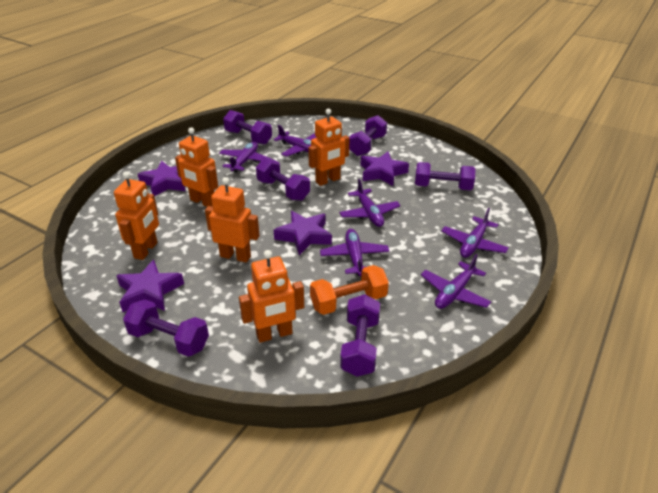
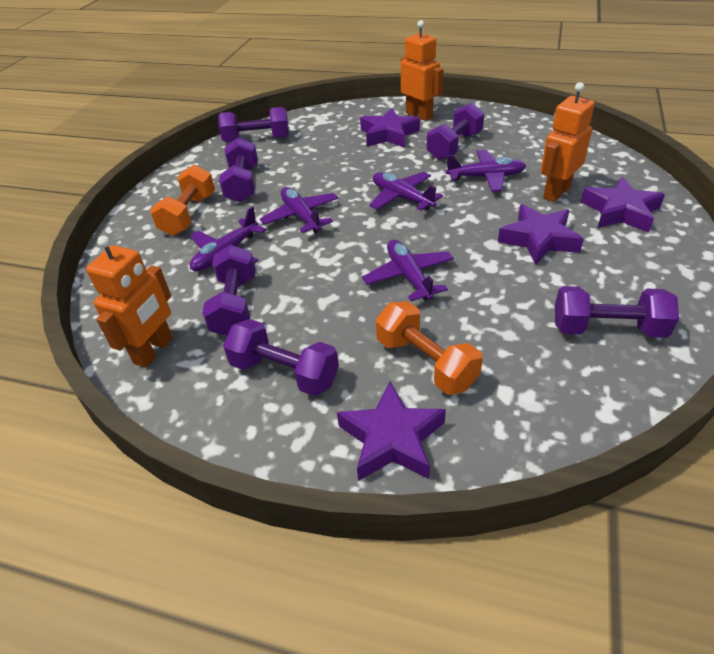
orange dumbbell: 1 -> 2
orange robot: 5 -> 3
purple plane: 6 -> 5

